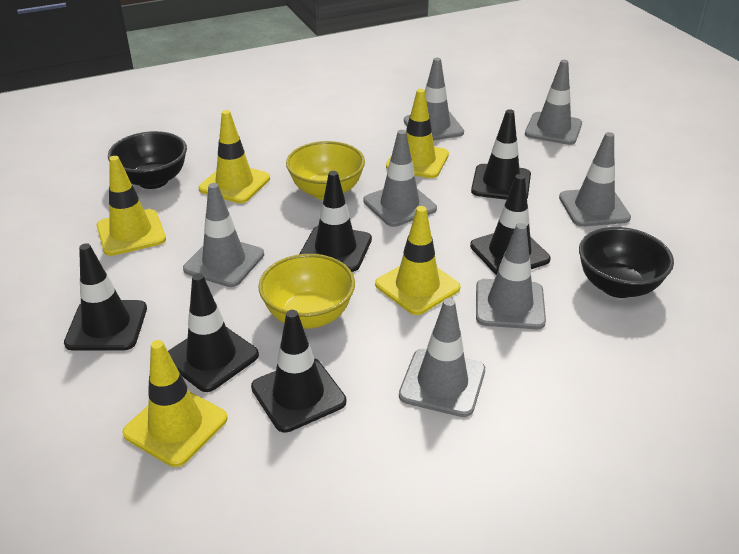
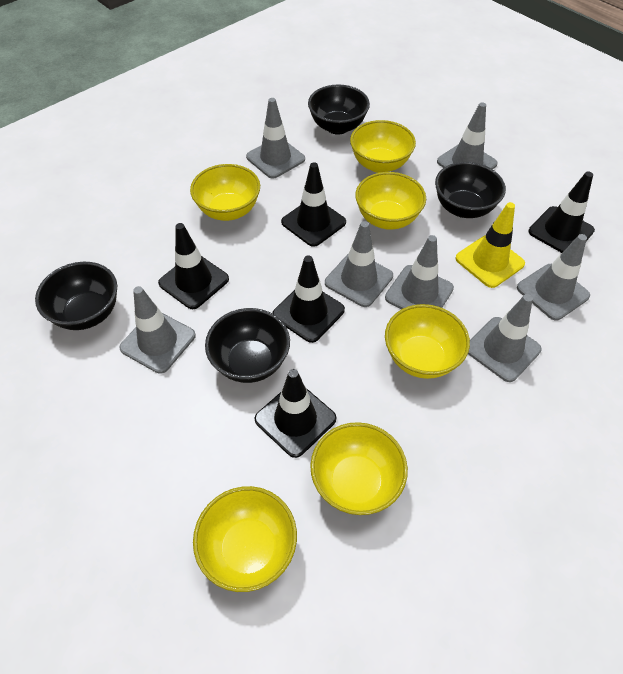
black bowl: 2 -> 4
black traffic cone: 6 -> 5
yellow bowl: 2 -> 6
yellow traffic cone: 5 -> 1

